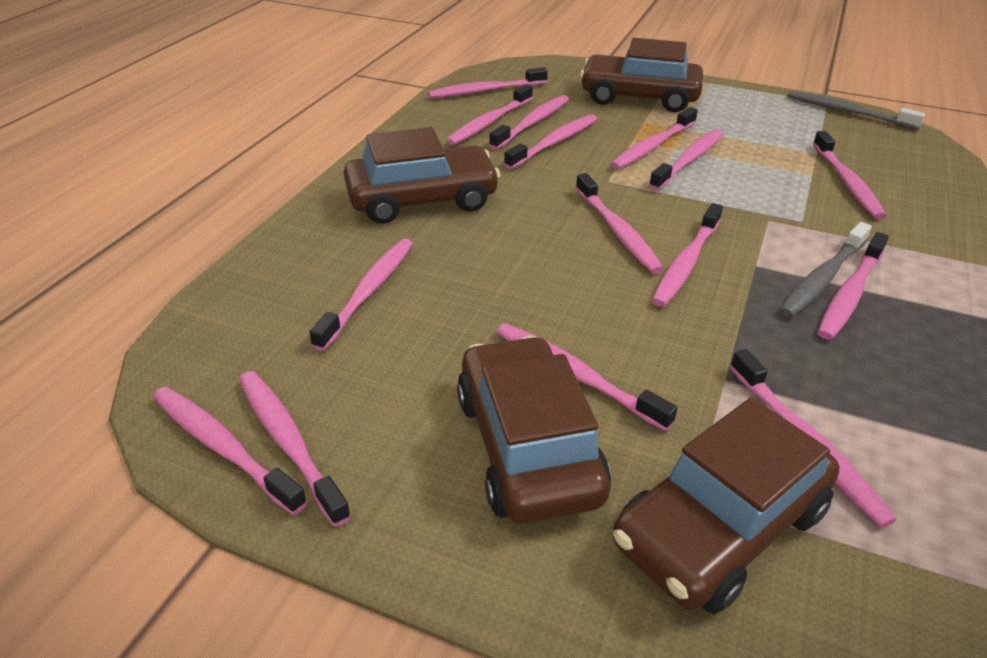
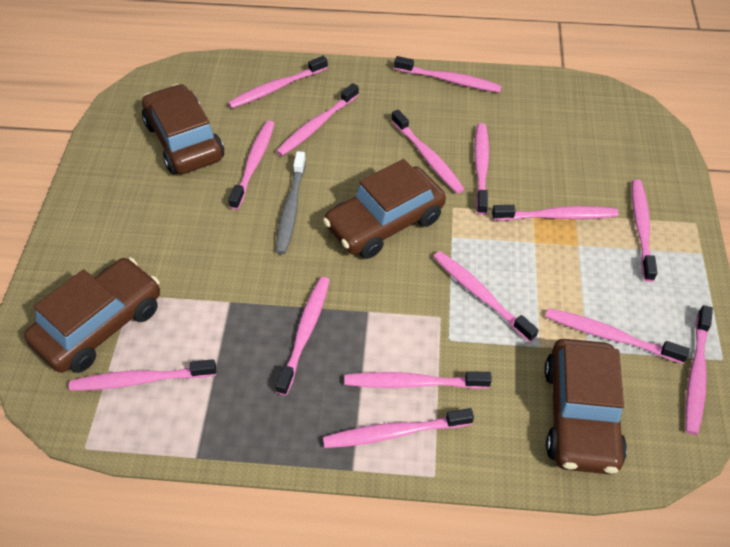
grey toothbrush: 2 -> 1

